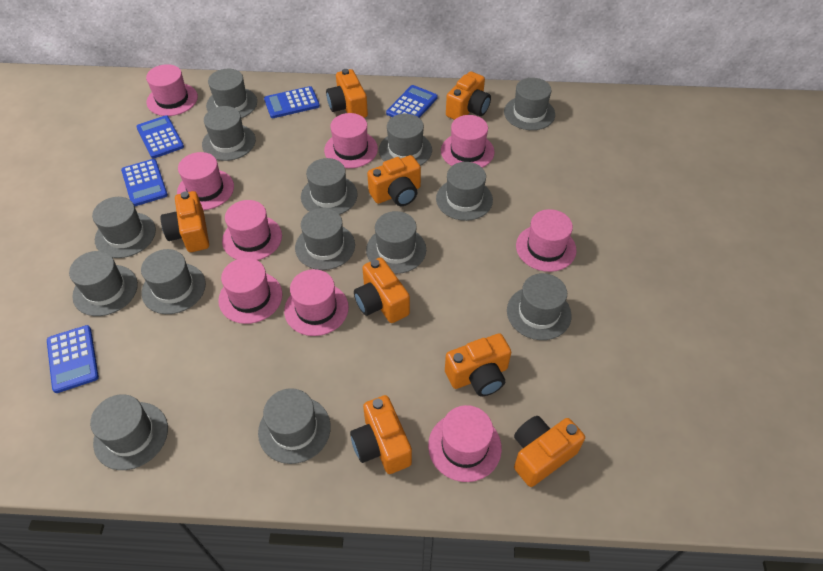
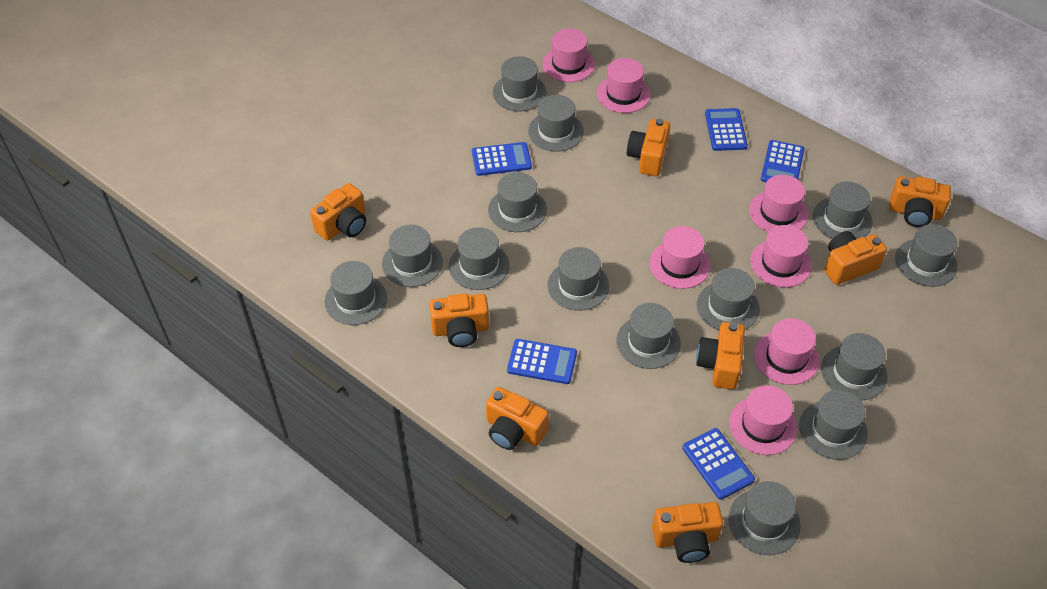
pink hat: 9 -> 7

